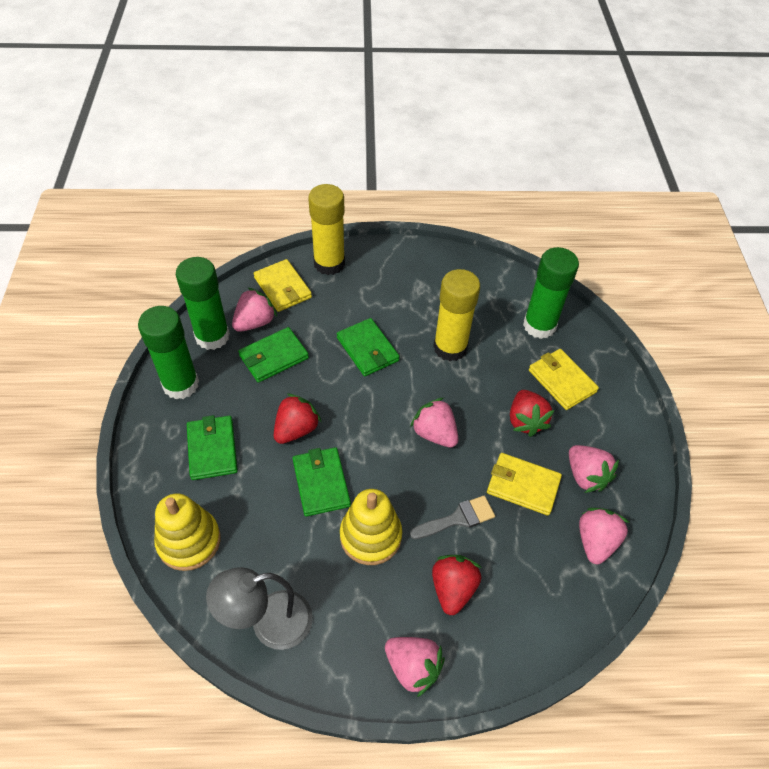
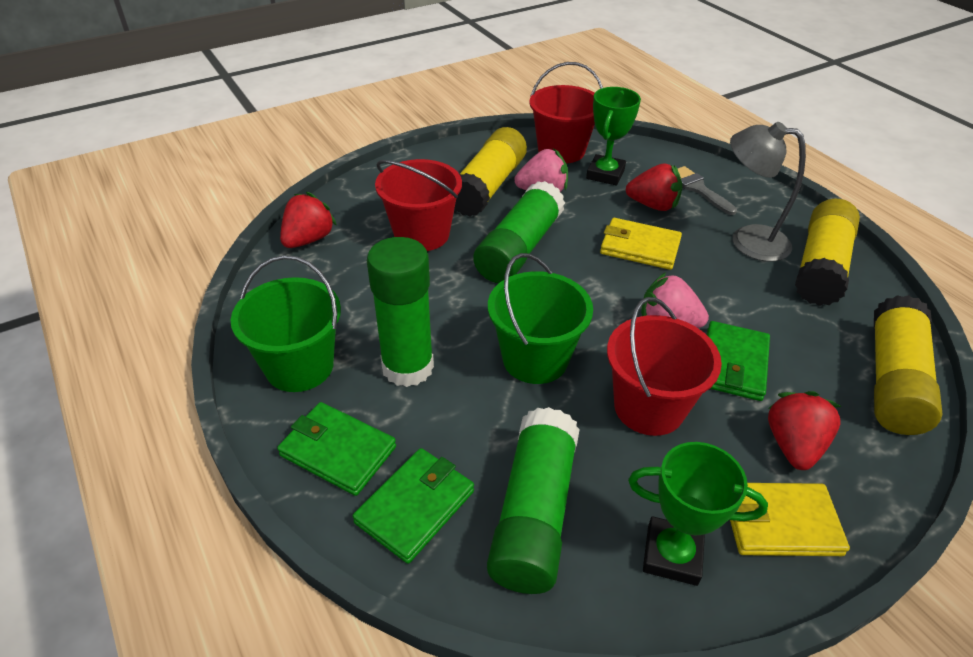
green bucket: 0 -> 2
green trophy: 0 -> 2
green wallet: 4 -> 3
pink strawberry: 5 -> 2
red bucket: 0 -> 3
yellow glue stick: 2 -> 3
yellow stacking toy: 2 -> 0
yellow wallet: 3 -> 2

